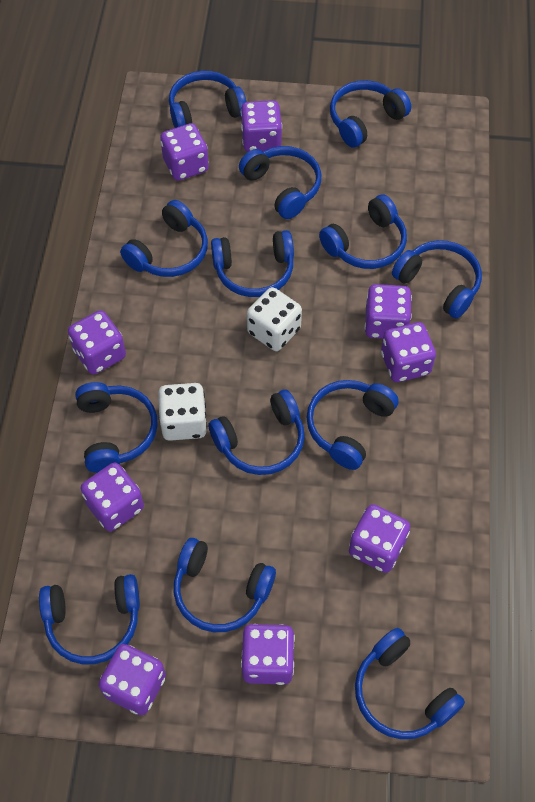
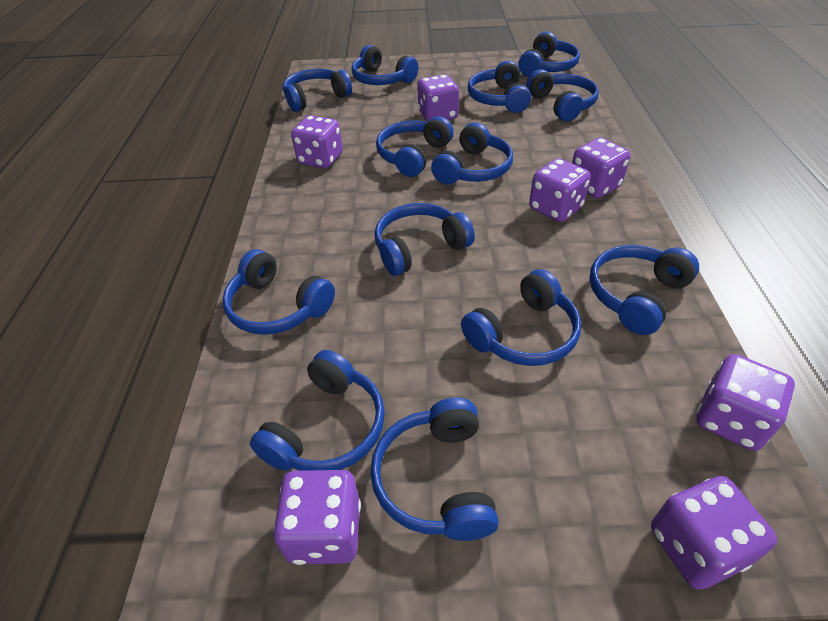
purple dice: 9 -> 7
white dice: 2 -> 0

